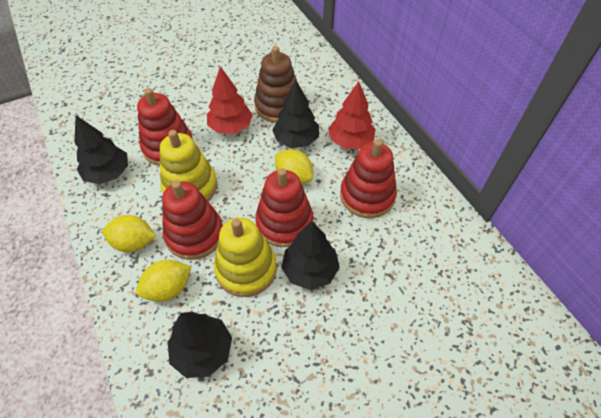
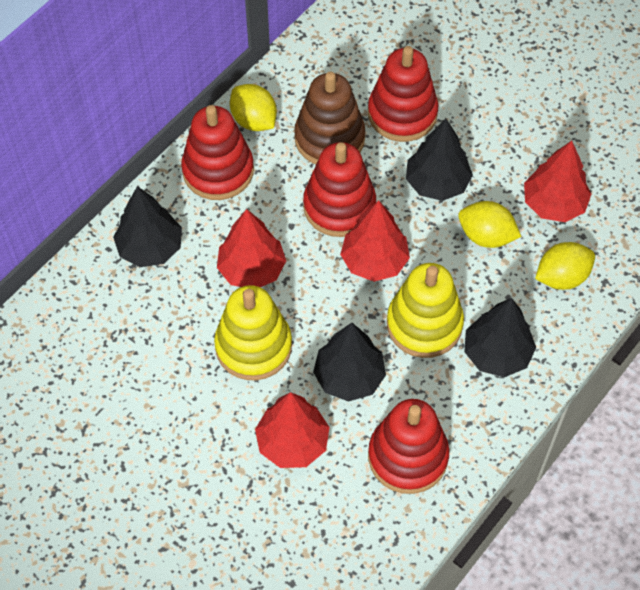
red tree: 2 -> 4

